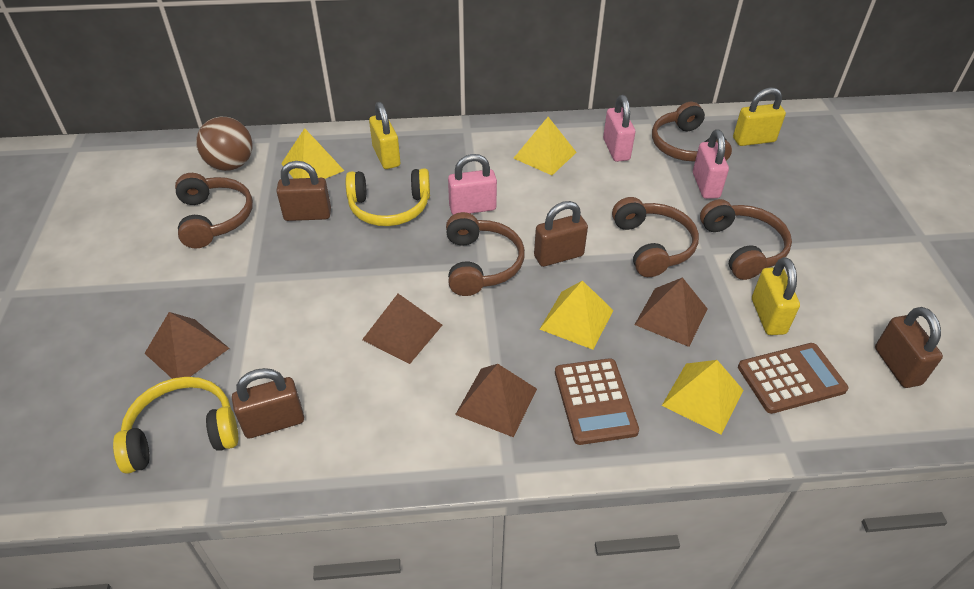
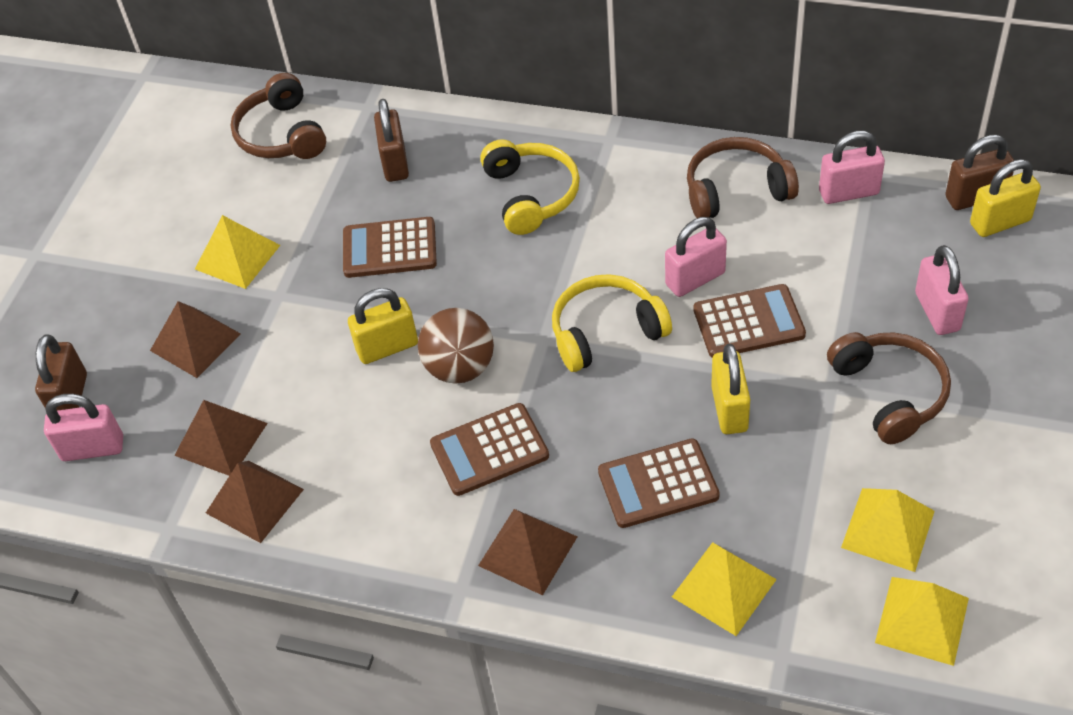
brown calculator: 2 -> 4
brown headphones: 5 -> 3
brown padlock: 4 -> 3
pink padlock: 3 -> 4

